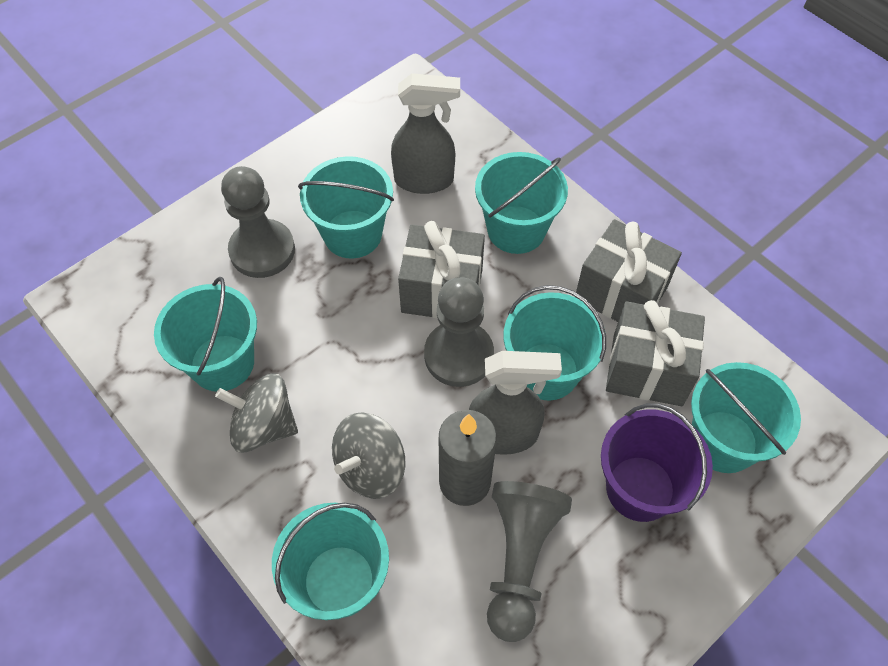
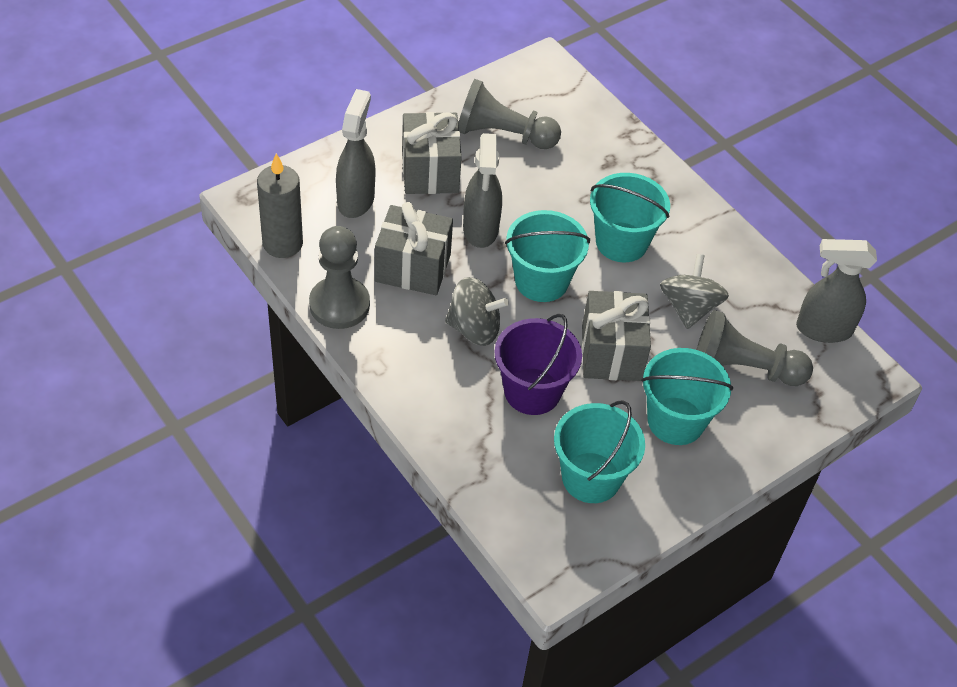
grey spray bottle: 2 -> 3
turquoise bucket: 6 -> 4

